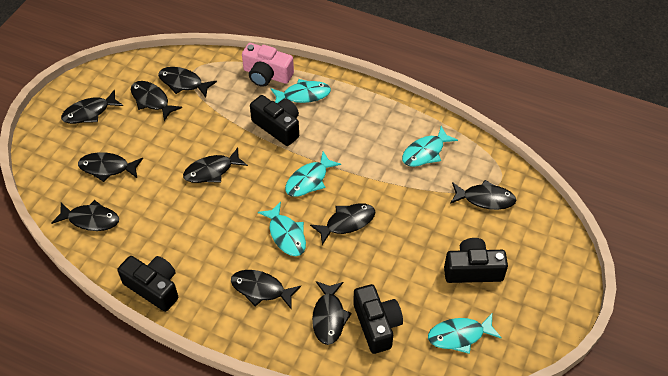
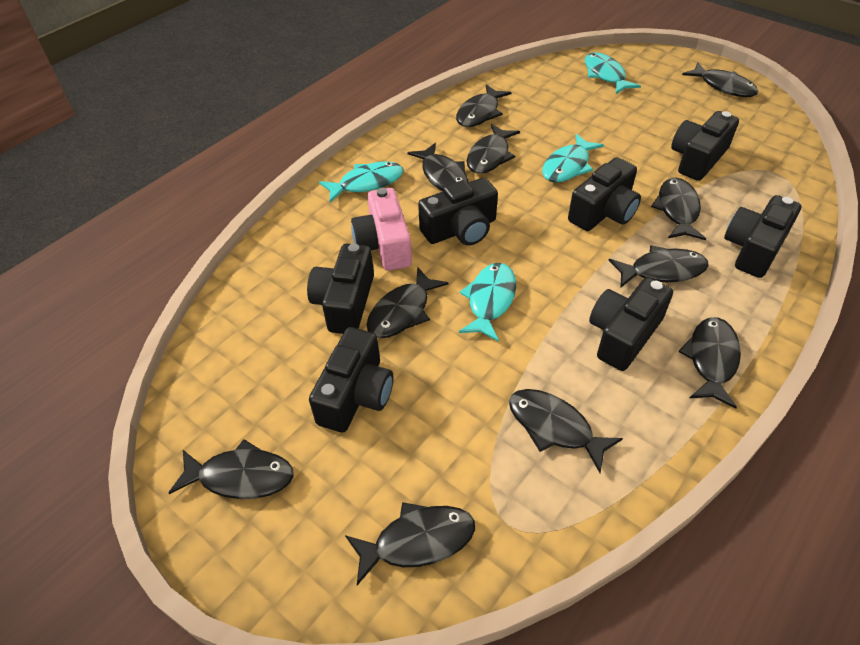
black camera: 4 -> 7
black fish: 10 -> 11
turquoise fish: 5 -> 4

